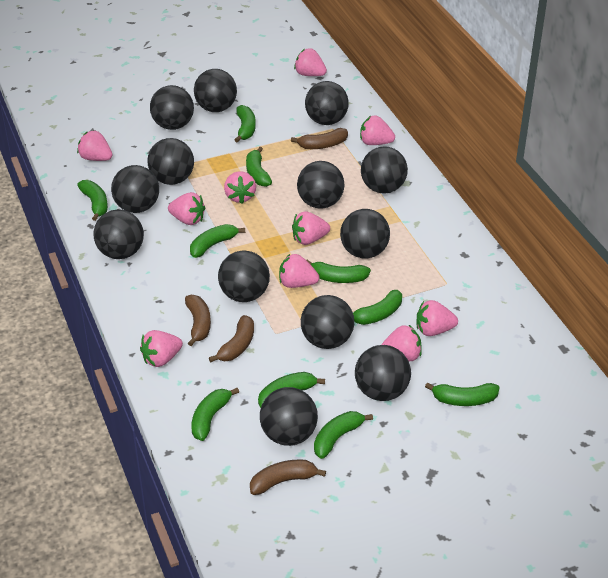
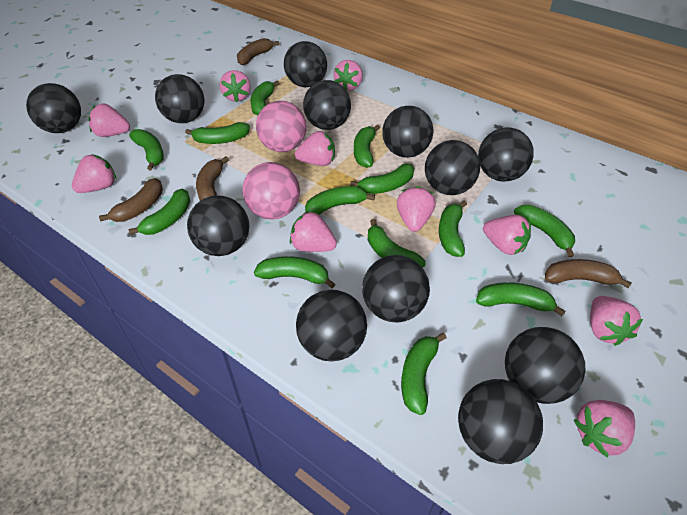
black ball: 13 -> 12
green banana: 10 -> 13
pink ball: 0 -> 2

